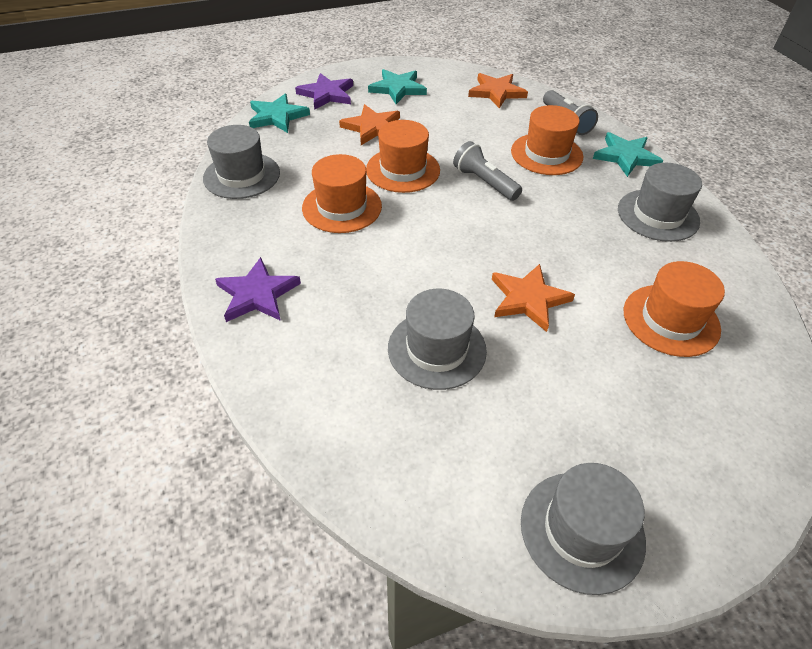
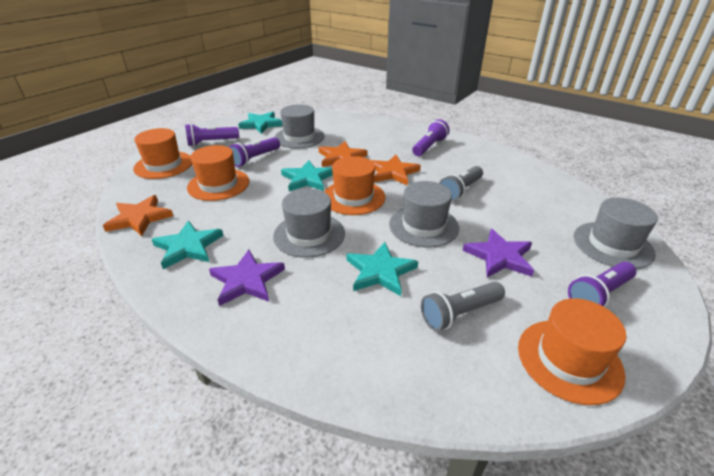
purple flashlight: 0 -> 4
turquoise star: 3 -> 4

